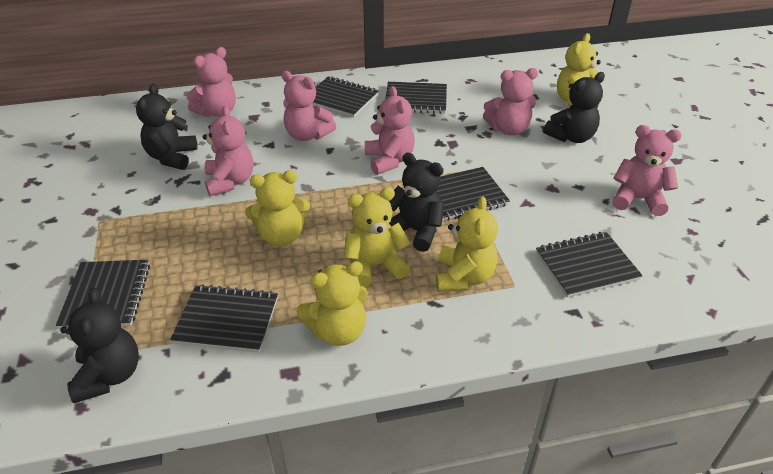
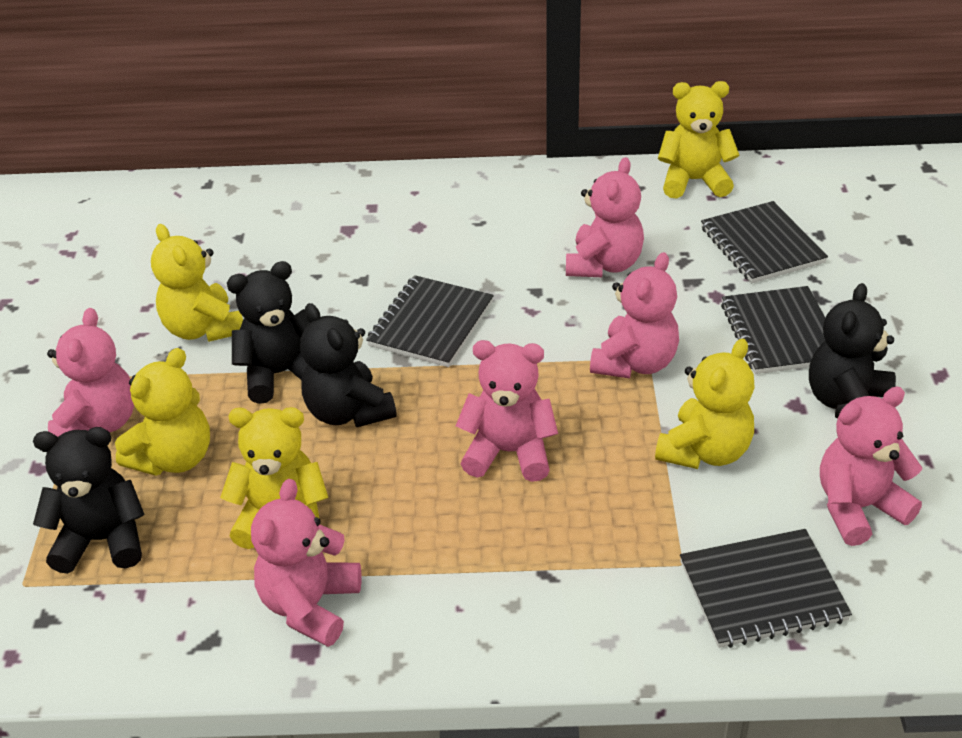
black notebook: 6 -> 4

